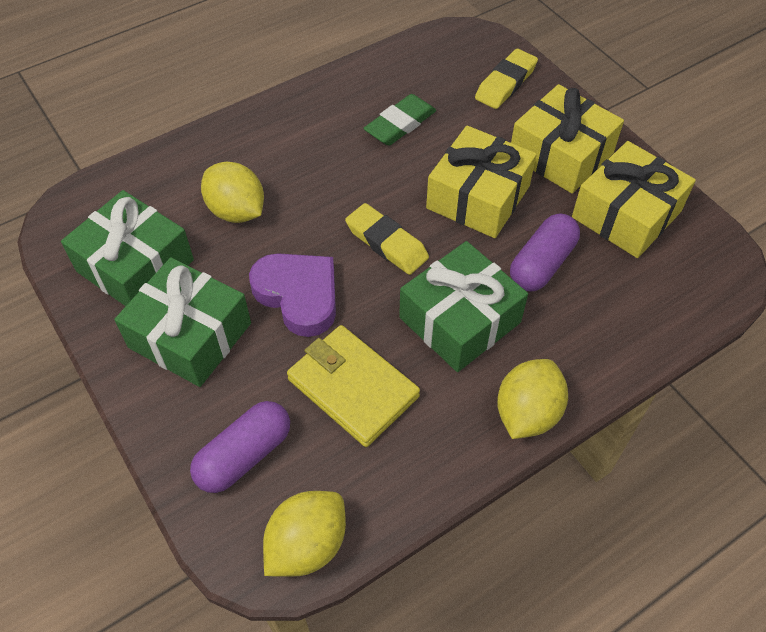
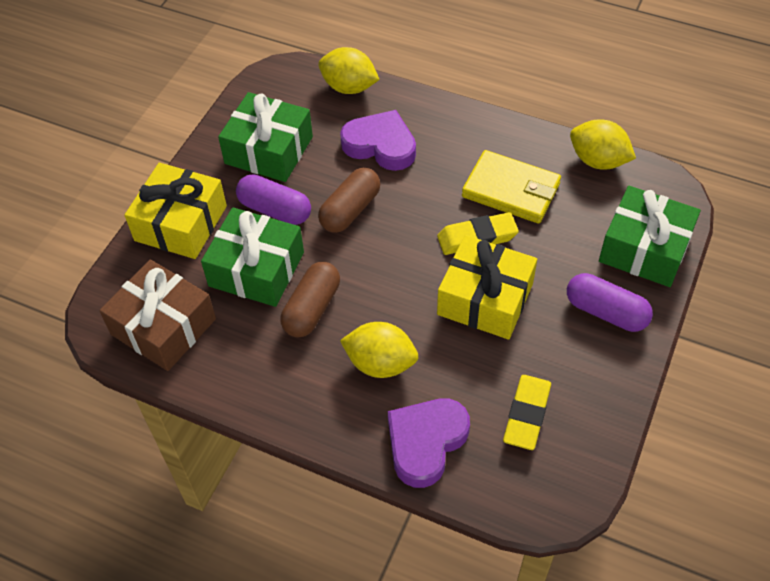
brown capsule: 0 -> 2
brown gift: 0 -> 1
green eraser: 1 -> 0
purple heart: 1 -> 2
yellow gift: 3 -> 2

